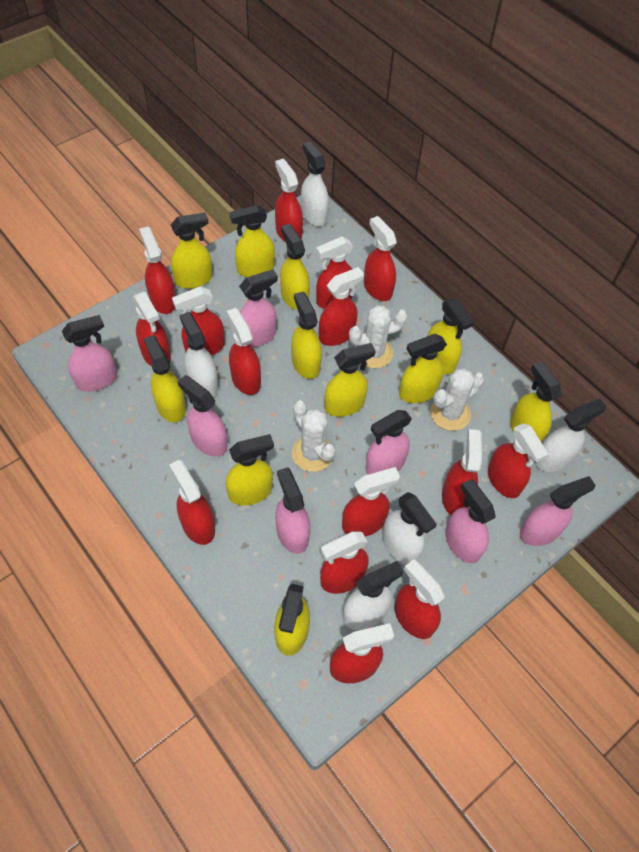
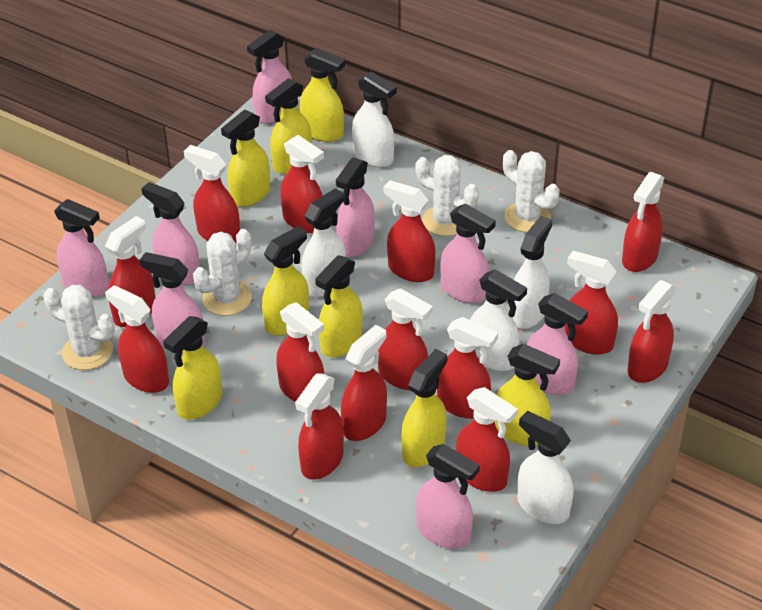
pink spray bottle: 7 -> 8
red spray bottle: 15 -> 14
white cactus: 3 -> 4
yellow spray bottle: 11 -> 8

